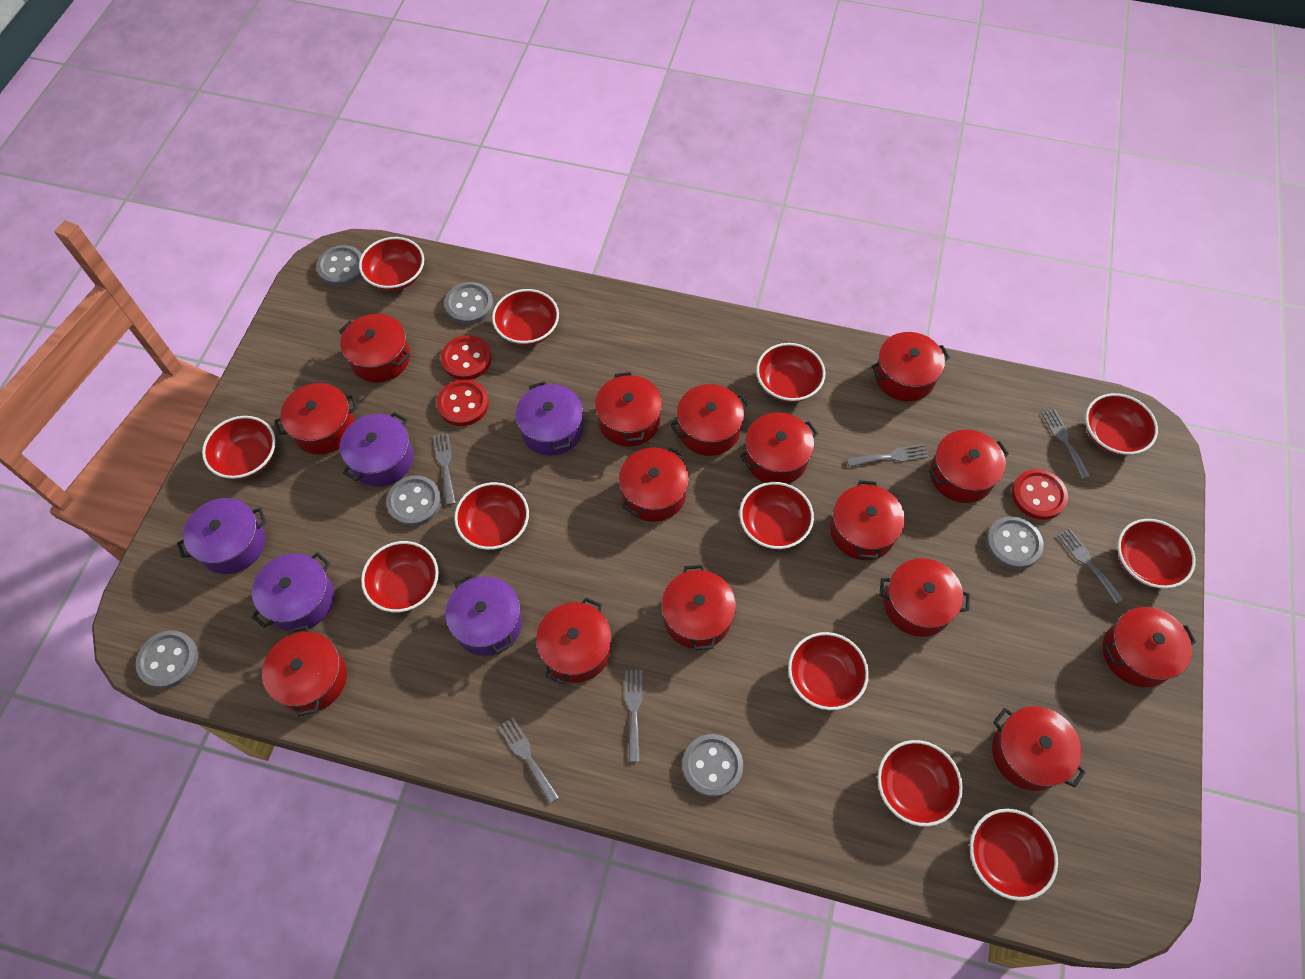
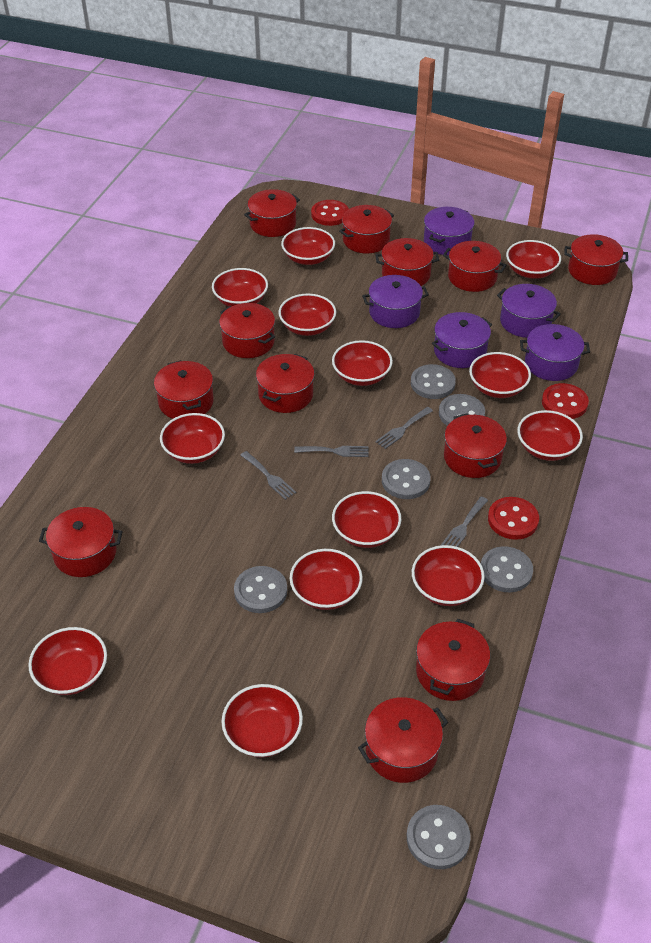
grey fork: 6 -> 4
red bowl: 12 -> 13
red pot: 15 -> 12

